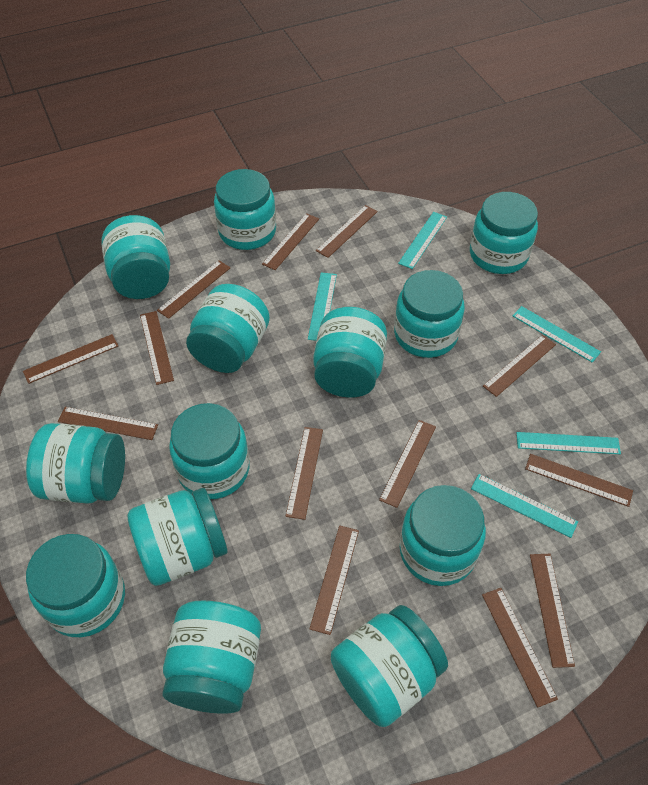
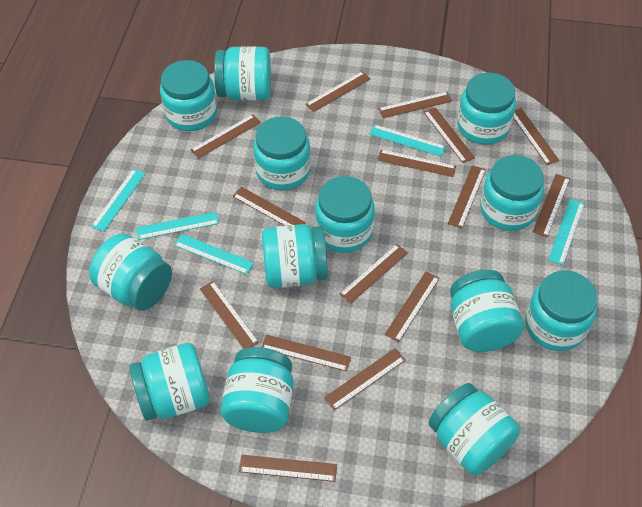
brown ruler: 13 -> 15

